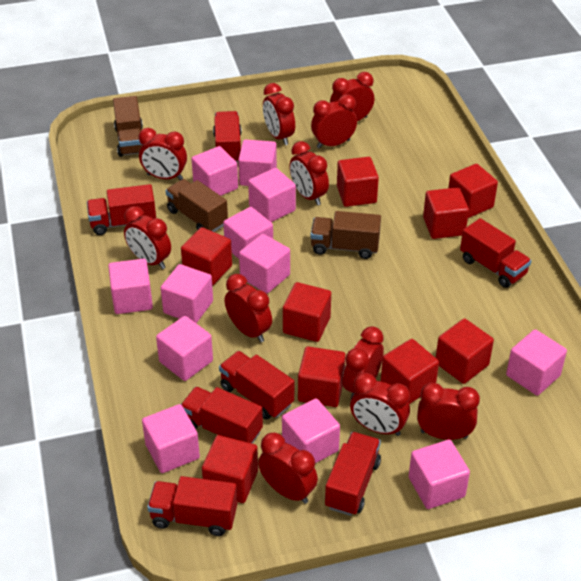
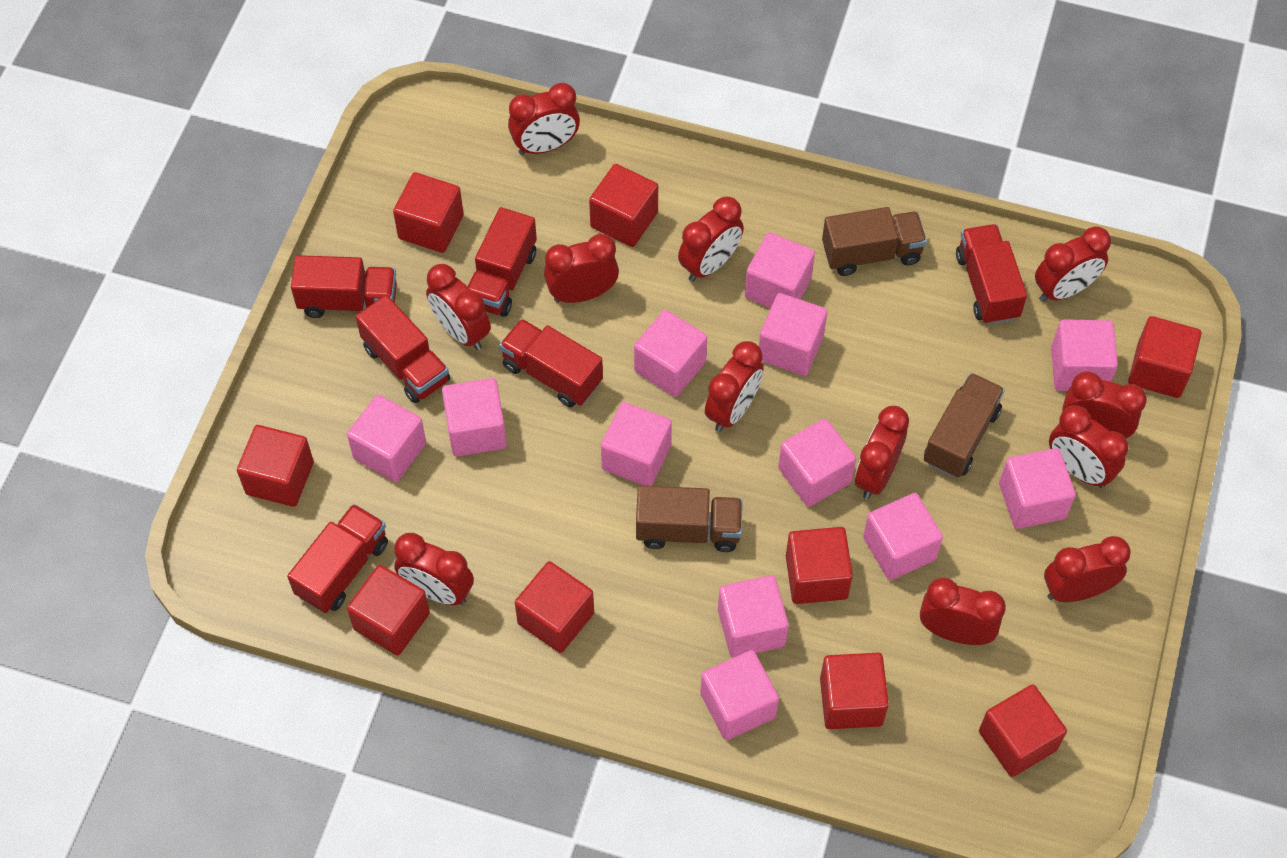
red clock: 11 -> 12
red truck: 7 -> 6

